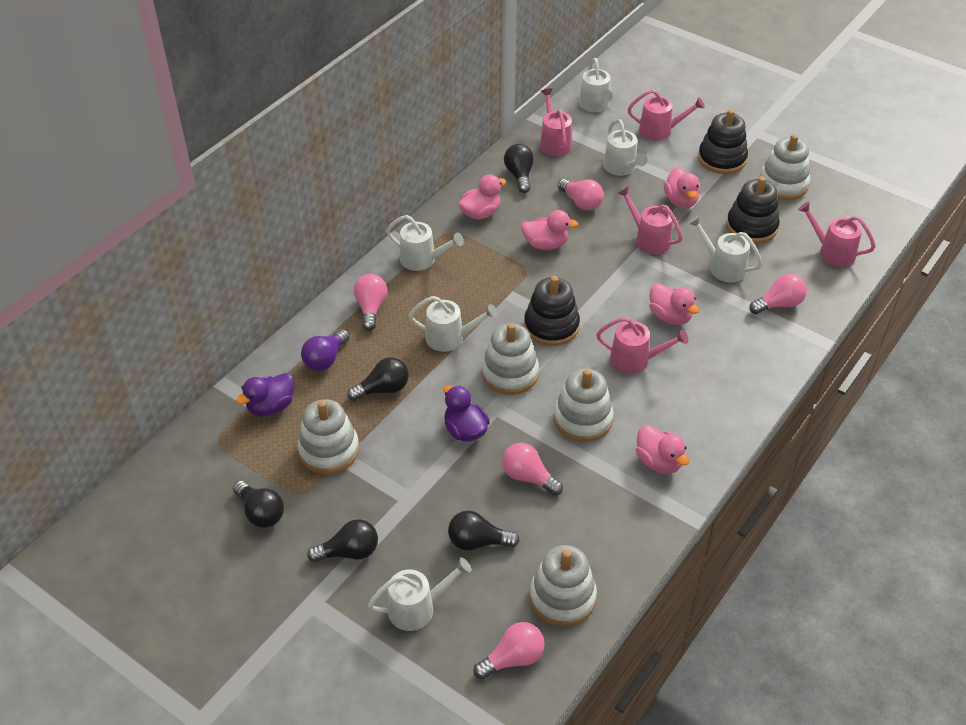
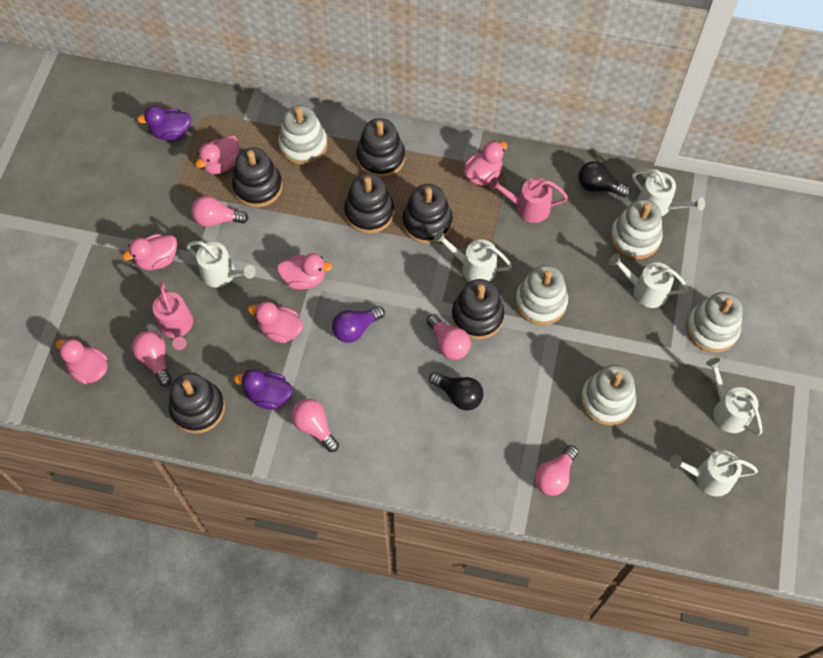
black light bulb: 5 -> 2
black stacking toy: 3 -> 6
pink duck: 5 -> 6
pink watering can: 5 -> 2

